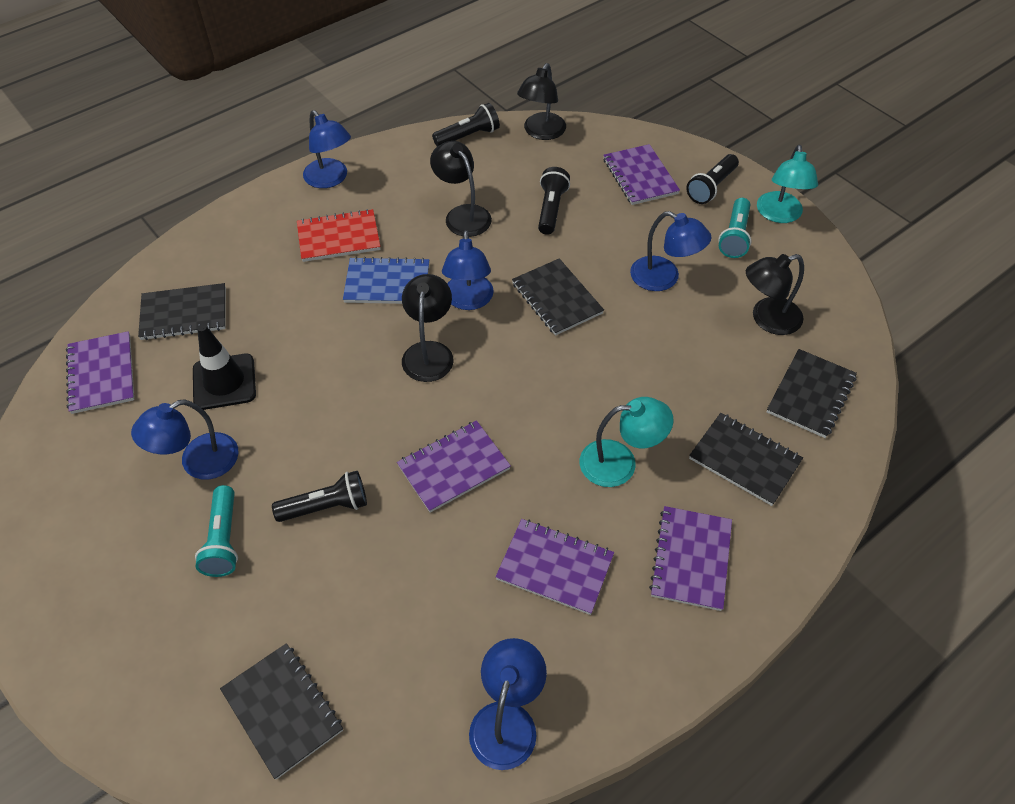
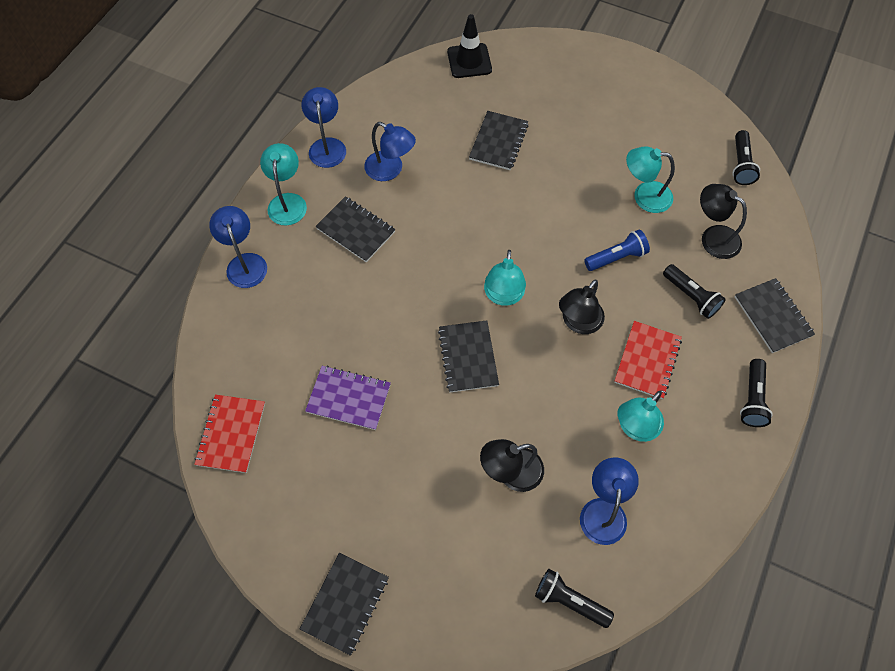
black lamp: 4 -> 3
blue flashlight: 0 -> 1
blue lamp: 5 -> 4
blue notebook: 1 -> 0
purple notebook: 5 -> 1
red notebook: 1 -> 2
turquoise flashlight: 2 -> 0
turquoise lamp: 2 -> 4

